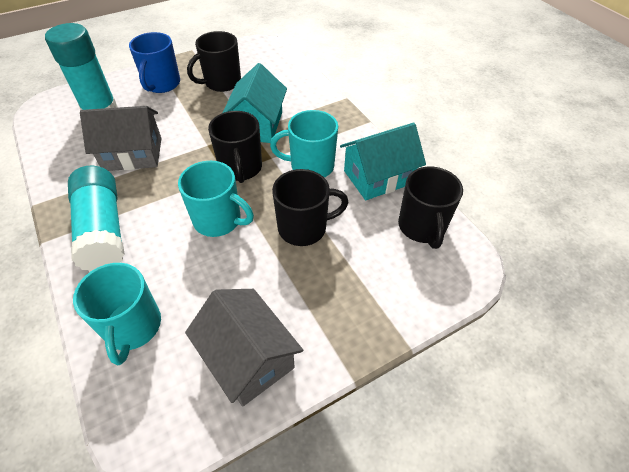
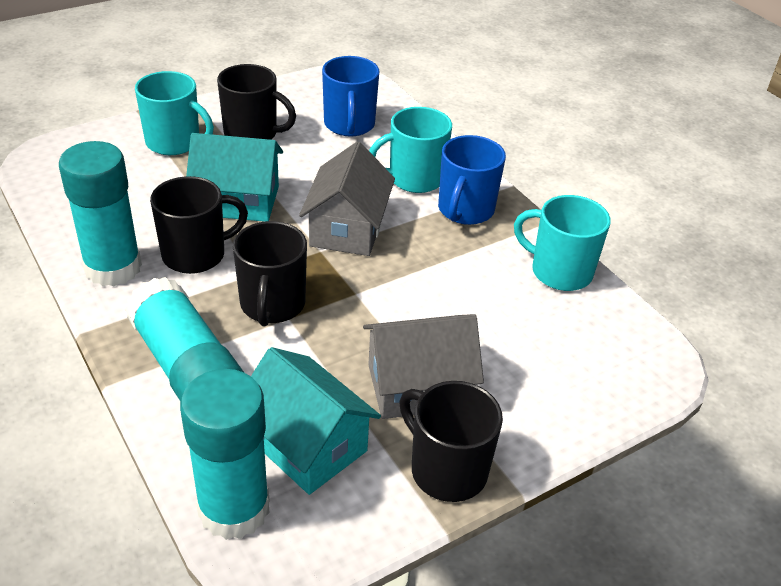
blue mug: 1 -> 2
turquoise glue stick: 2 -> 3

